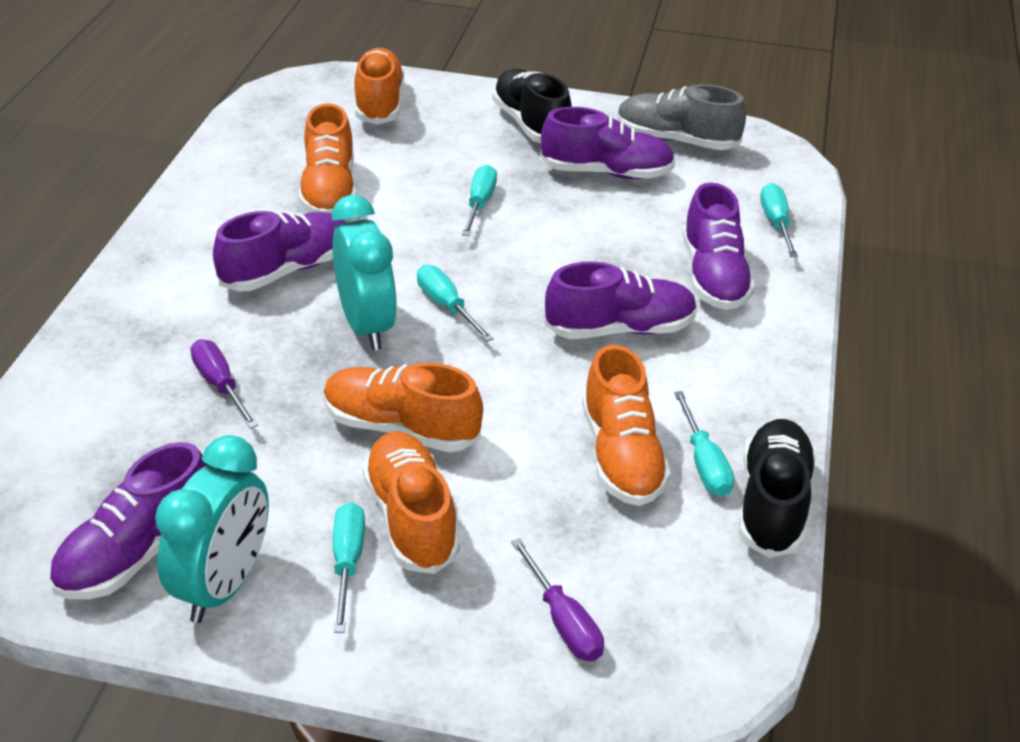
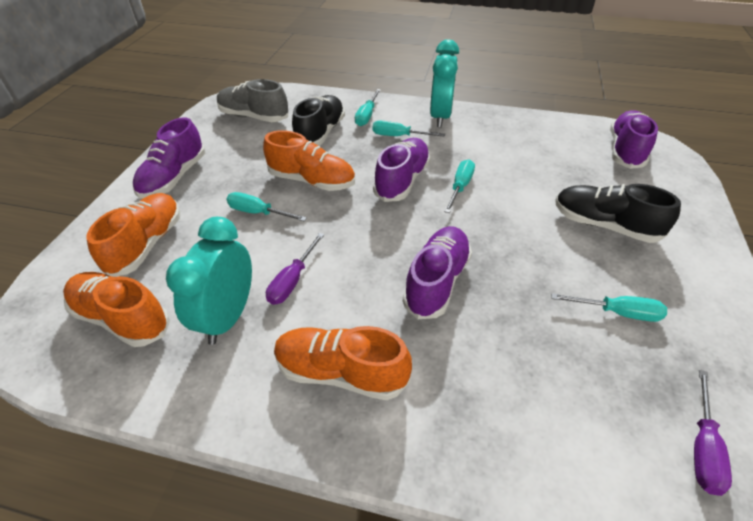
orange shoe: 5 -> 4
purple shoe: 5 -> 4

